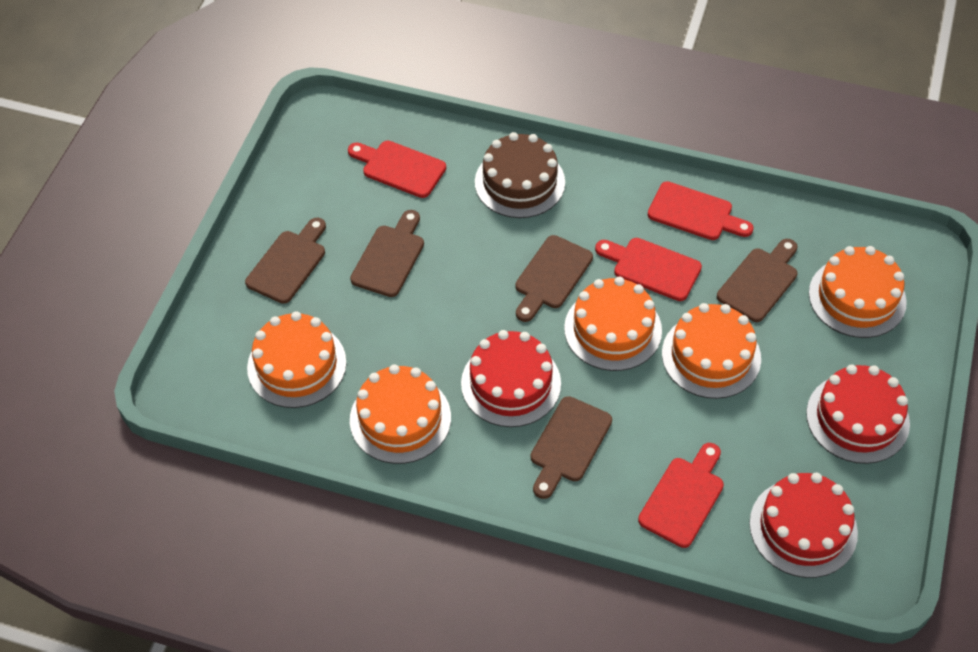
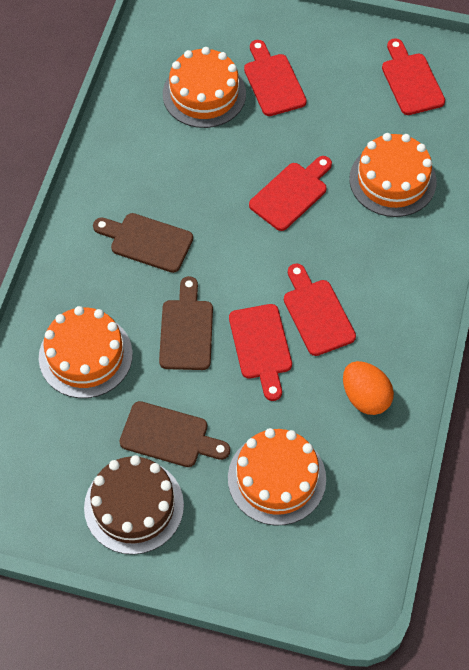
brown cutting board: 5 -> 3
orange cake: 5 -> 4
orange egg: 0 -> 1
red cake: 3 -> 0
red cutting board: 4 -> 5

